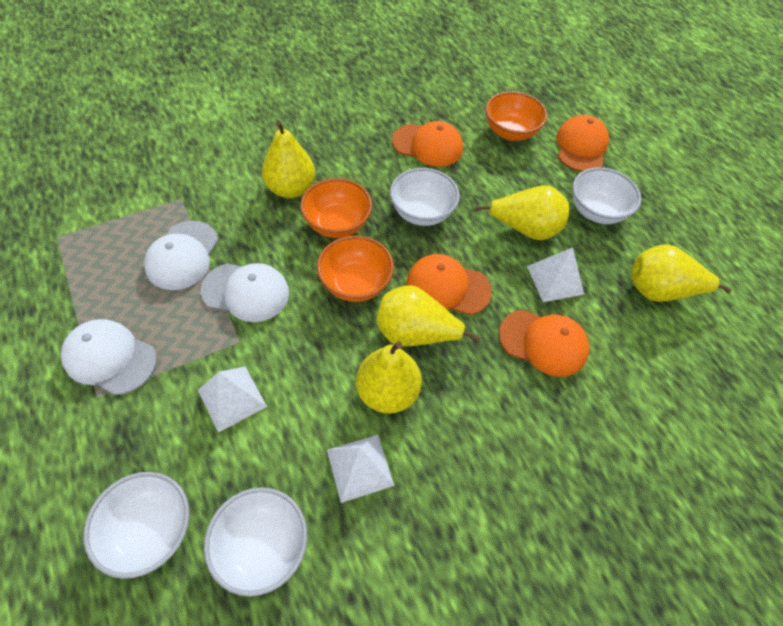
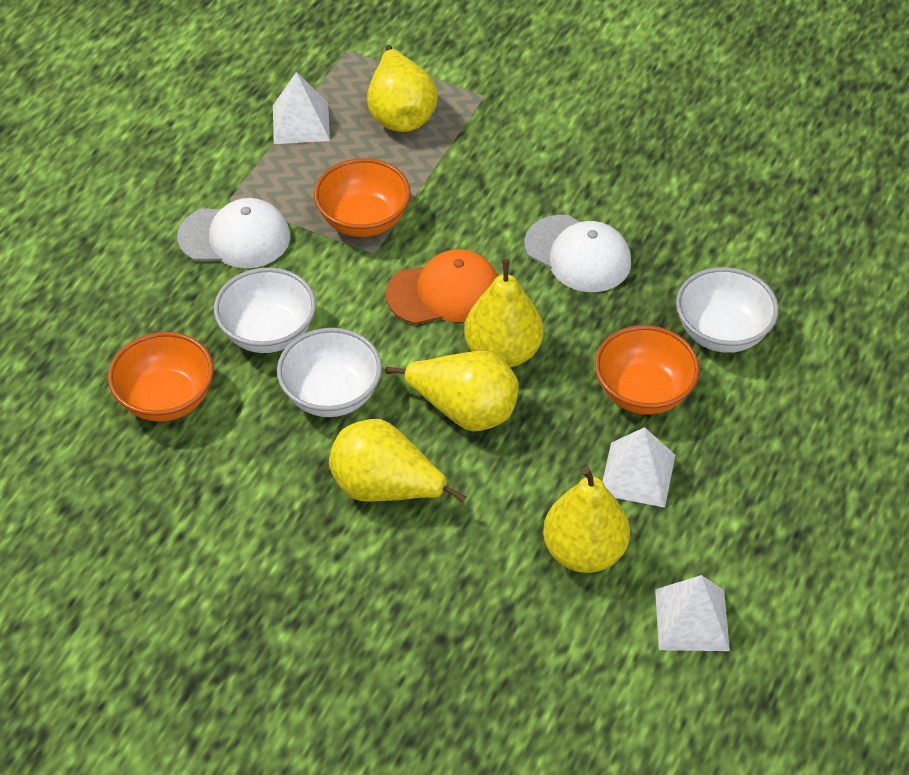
orange cap: 4 -> 1
white bowl: 4 -> 3
white cap: 3 -> 2

